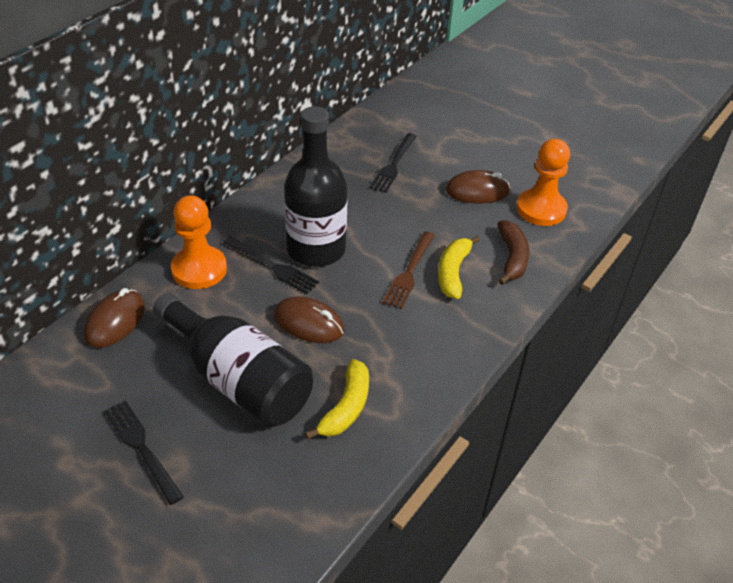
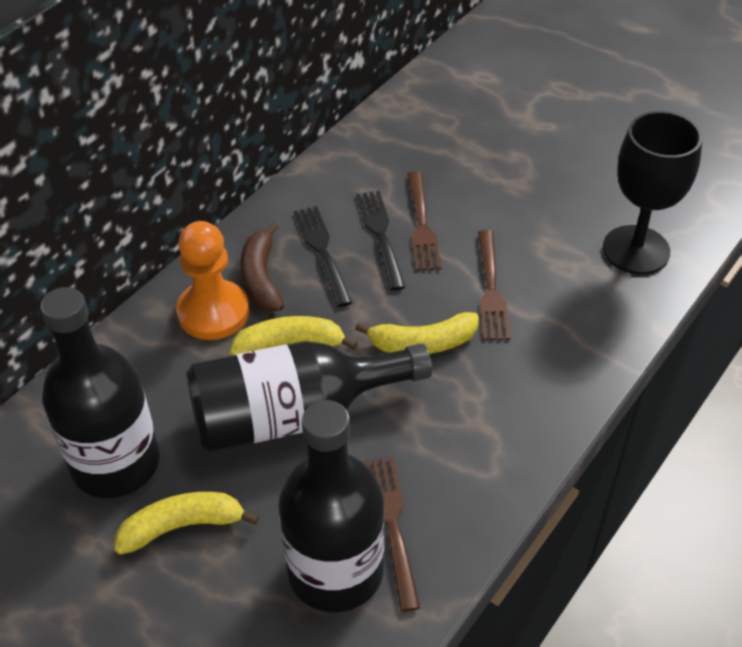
black bottle: 2 -> 3
black fork: 3 -> 2
black goblet: 0 -> 1
brown fork: 1 -> 3
brown mouse: 3 -> 0
orange pawn: 2 -> 1
yellow banana: 2 -> 3

